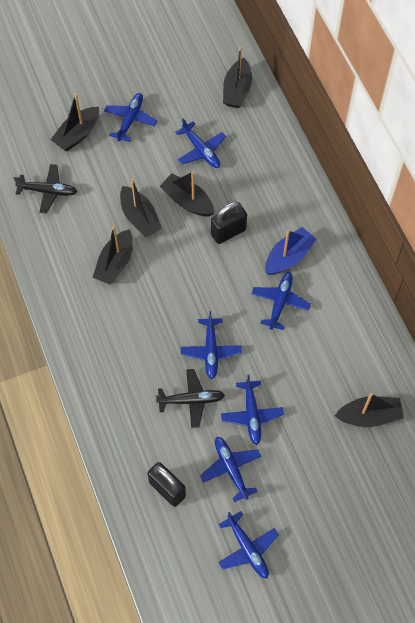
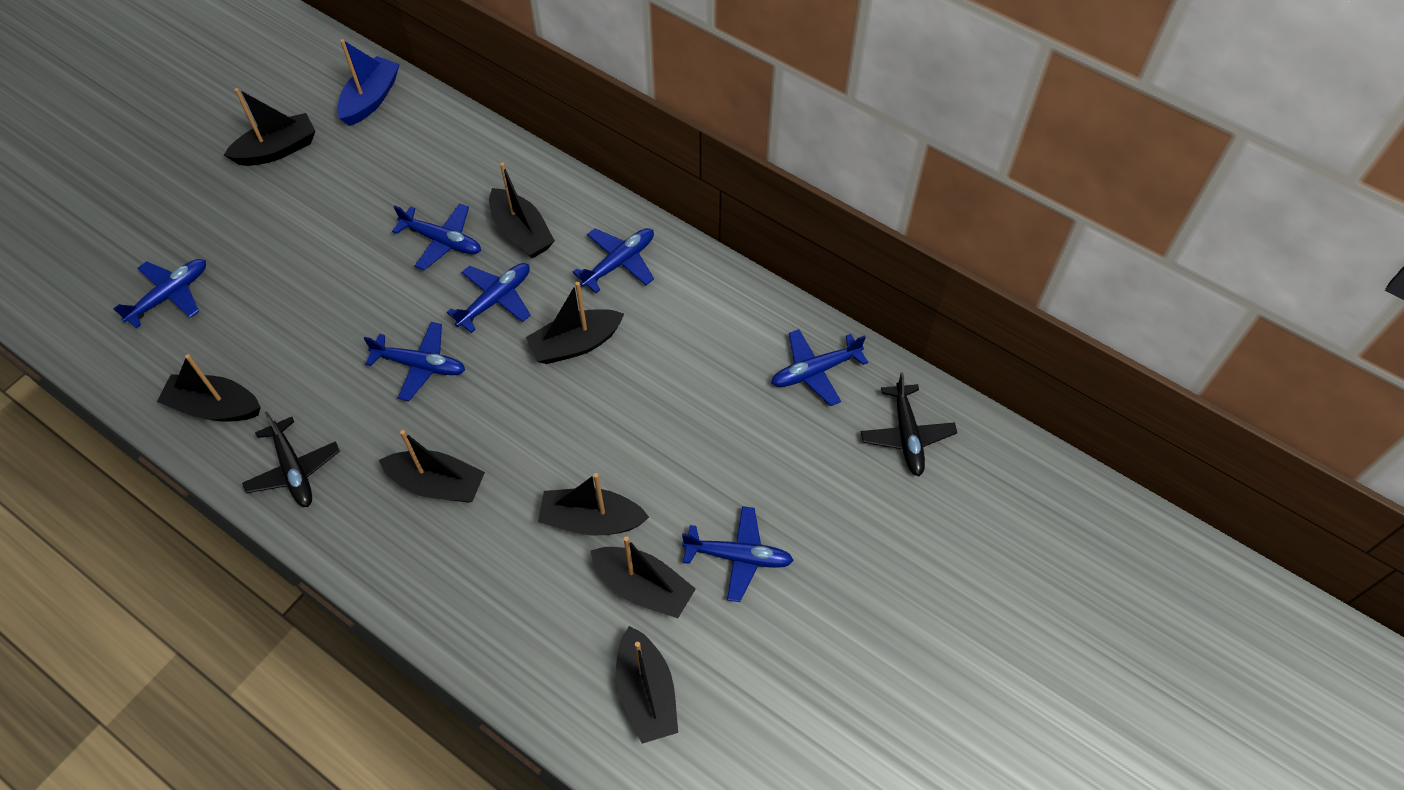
black boat: 6 -> 8
black padlock: 2 -> 0

